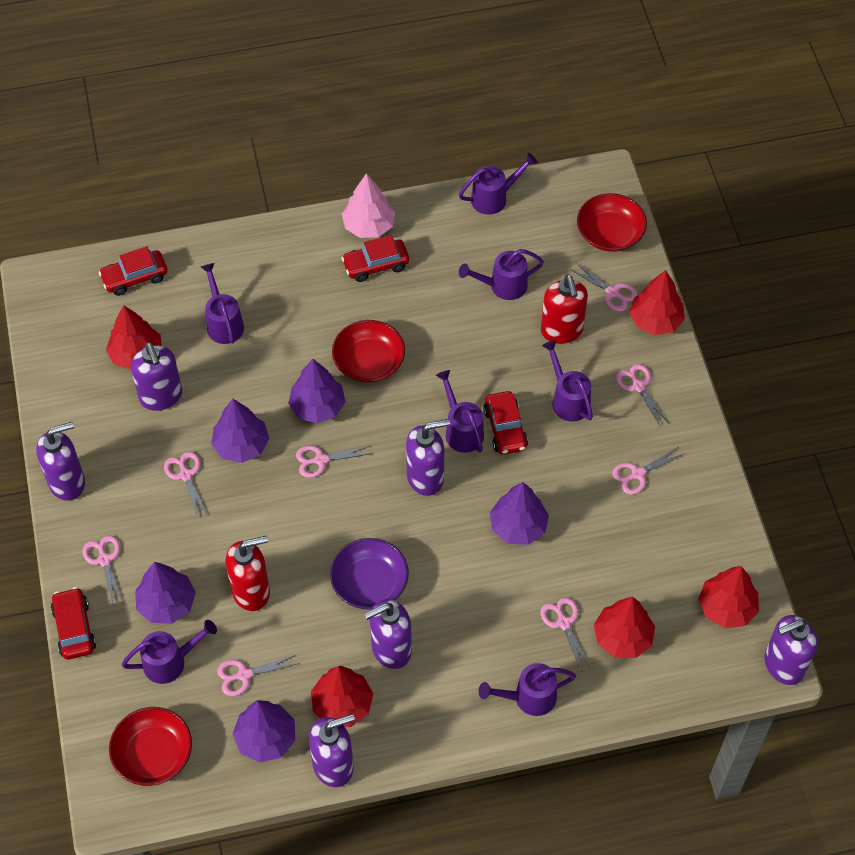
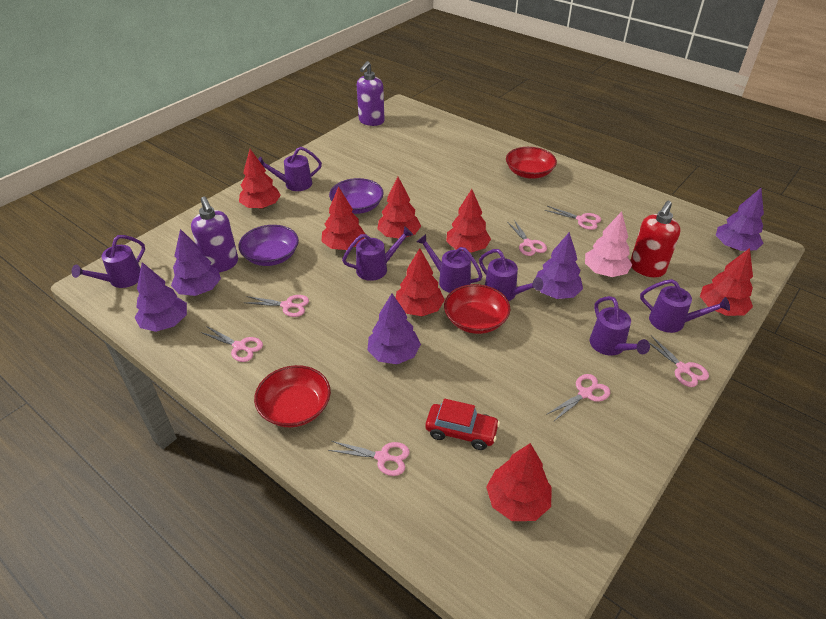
pink scissors: 8 -> 7
purple bowl: 1 -> 2
purple soap dispenser: 6 -> 2
red car: 4 -> 1
red soap dispenser: 2 -> 1
red tree: 5 -> 7

